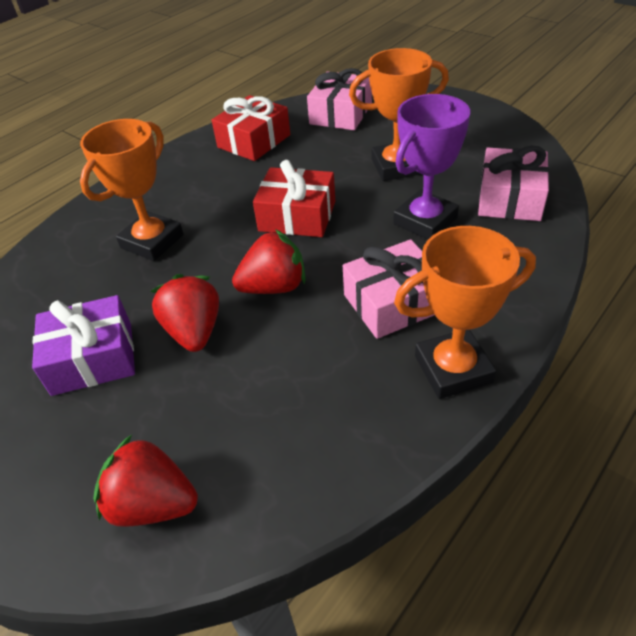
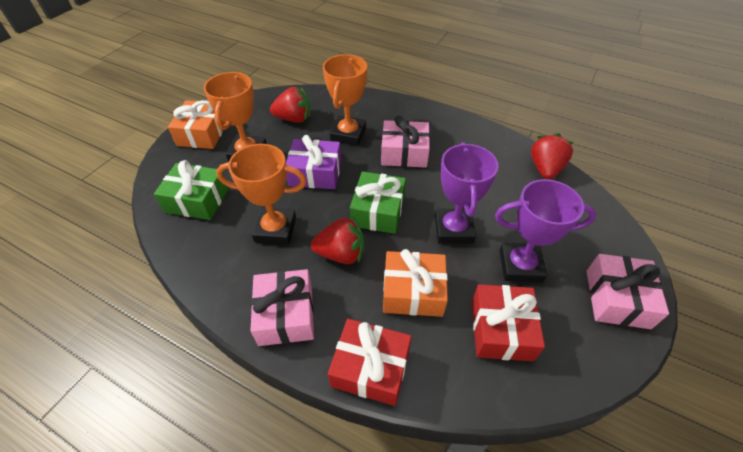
green gift: 0 -> 2
orange gift: 0 -> 2
purple trophy: 1 -> 2

